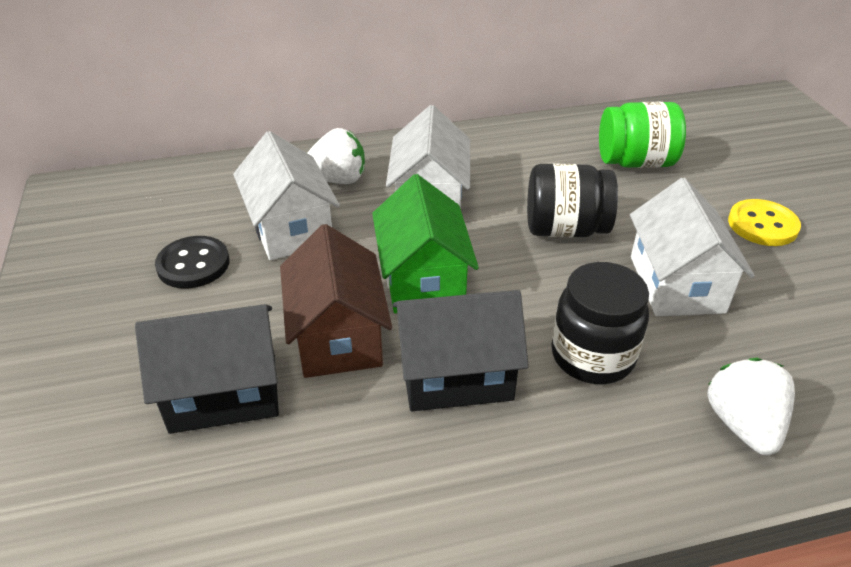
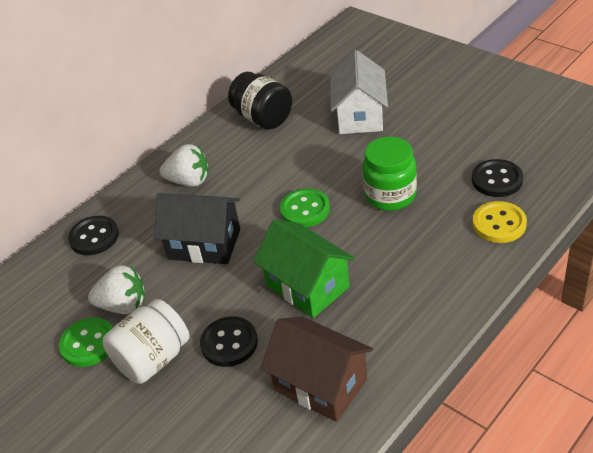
black button: 1 -> 3
black house: 2 -> 1
black jar: 2 -> 1
green button: 0 -> 2
white house: 3 -> 1
white jar: 0 -> 1

